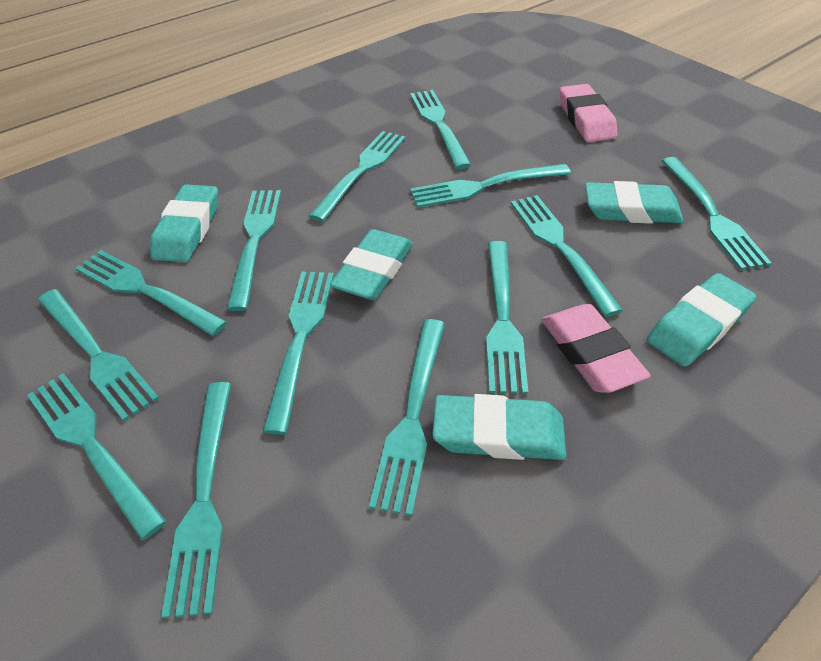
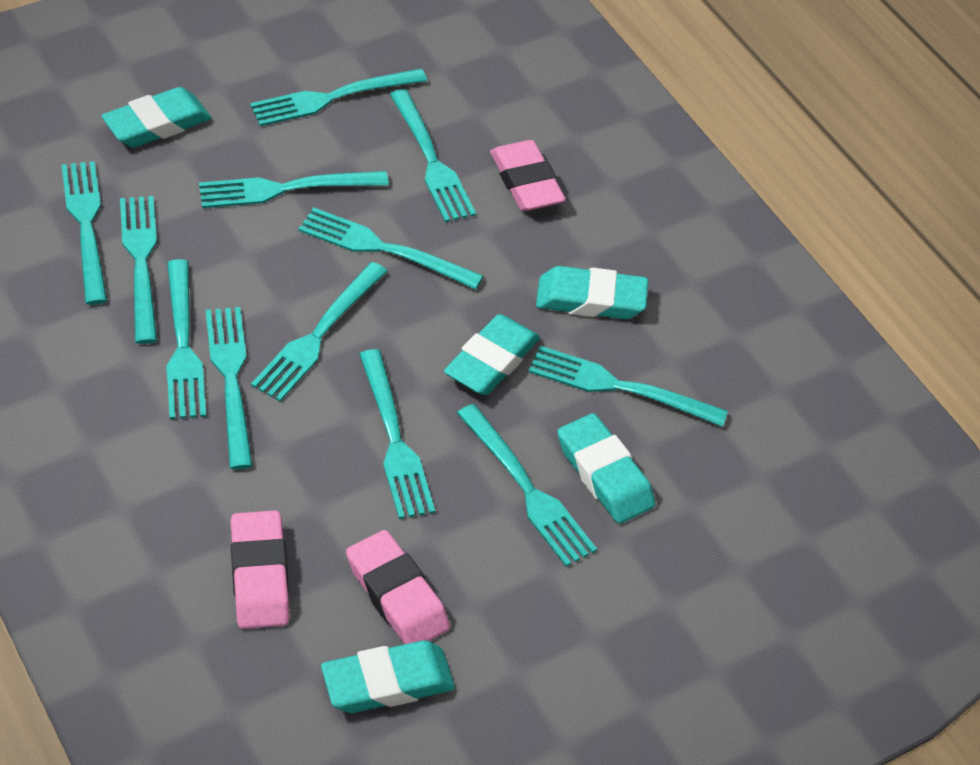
pink eraser: 2 -> 3
turquoise fork: 13 -> 12

